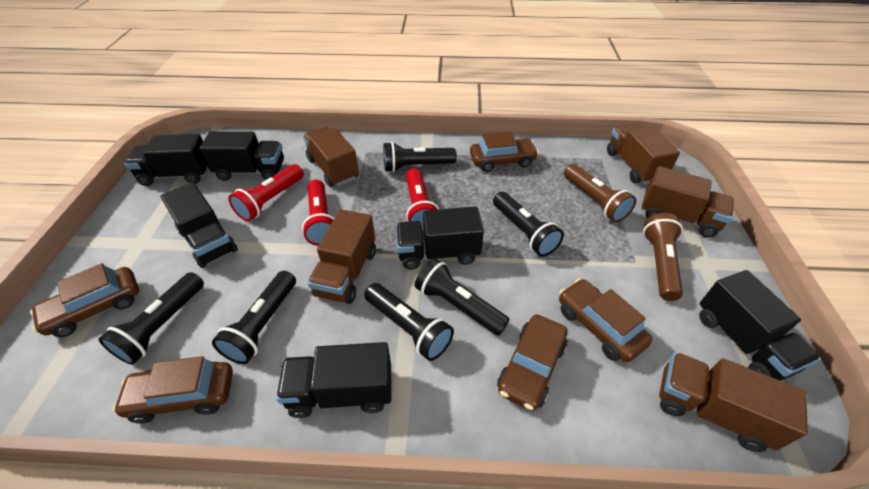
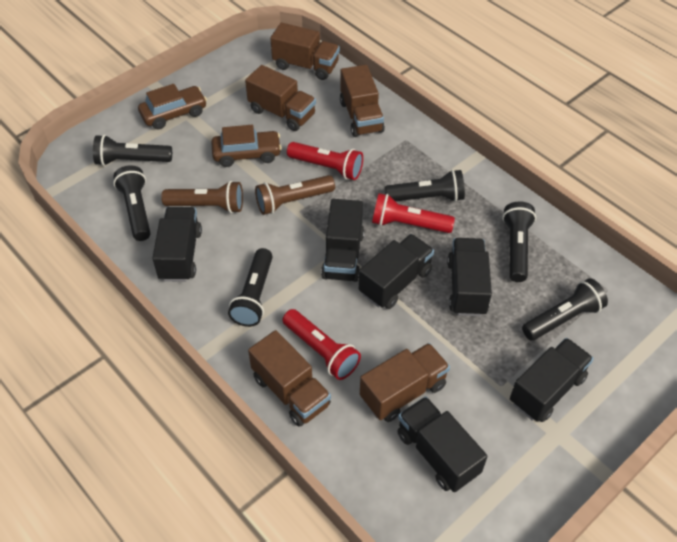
brown car: 5 -> 2

